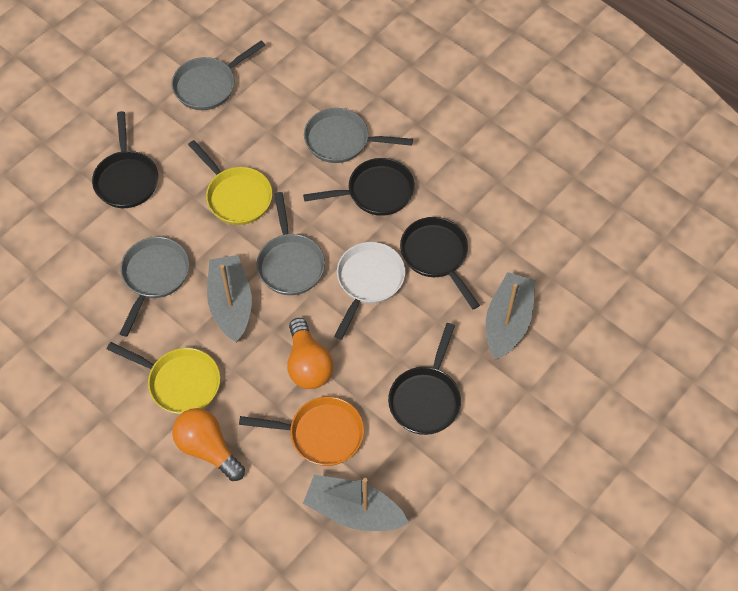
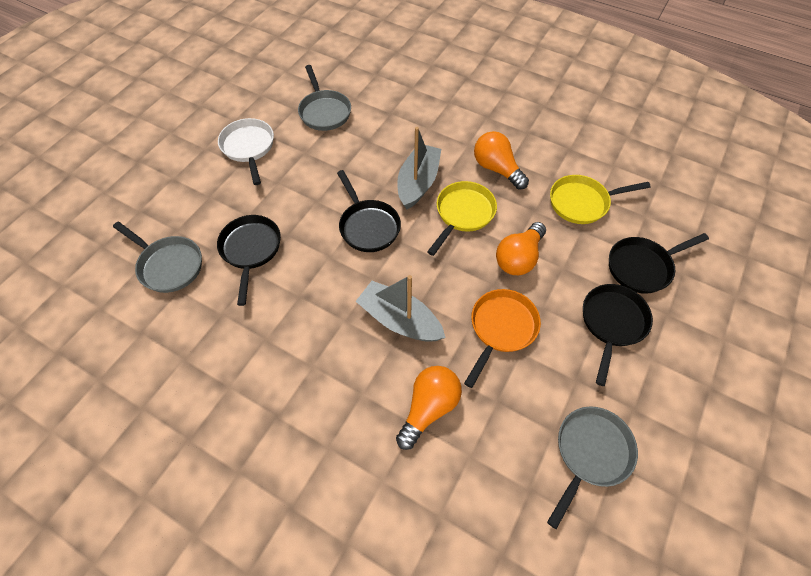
grey boat: 3 -> 2
grey pan: 4 -> 3
orange light bulb: 2 -> 3

